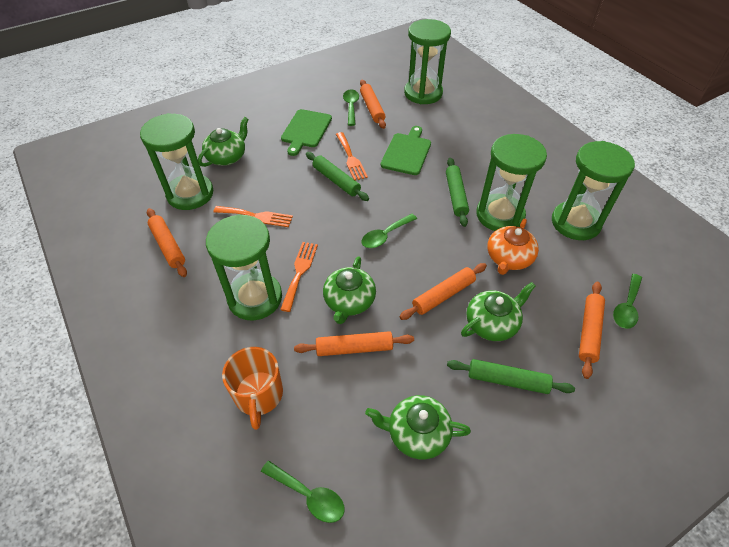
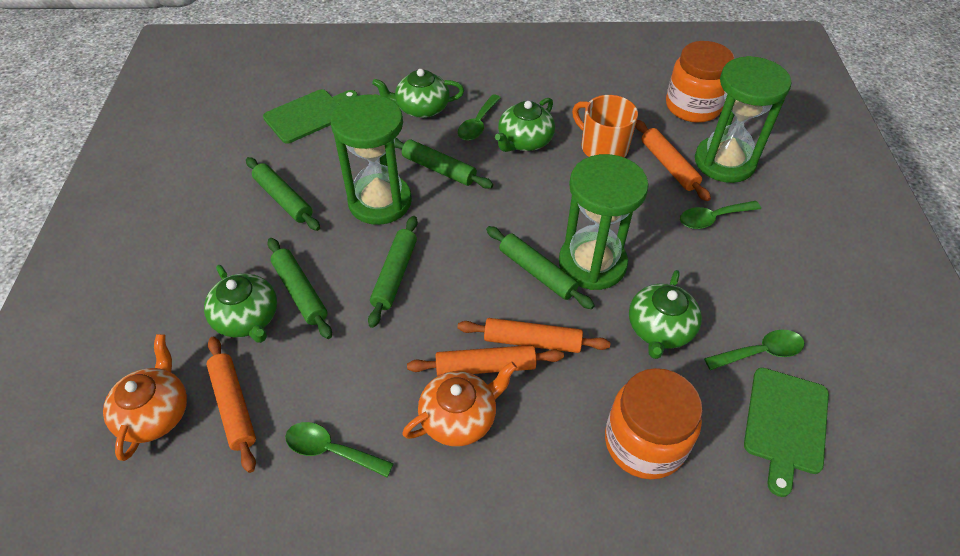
green hourglass: 5 -> 3
green rolling pin: 3 -> 5
orange fork: 3 -> 0
orange jar: 0 -> 2
orange rolling pin: 5 -> 4
orange teapot: 1 -> 2

